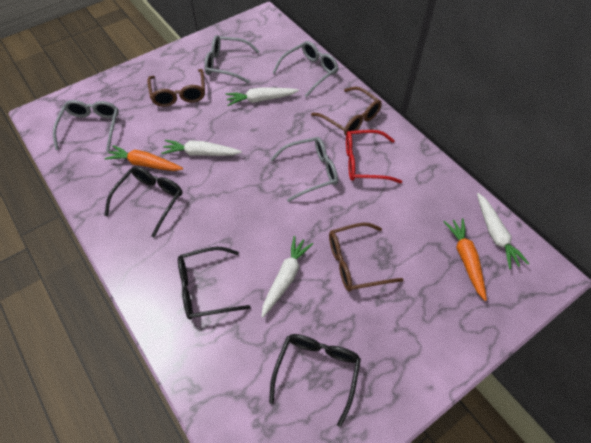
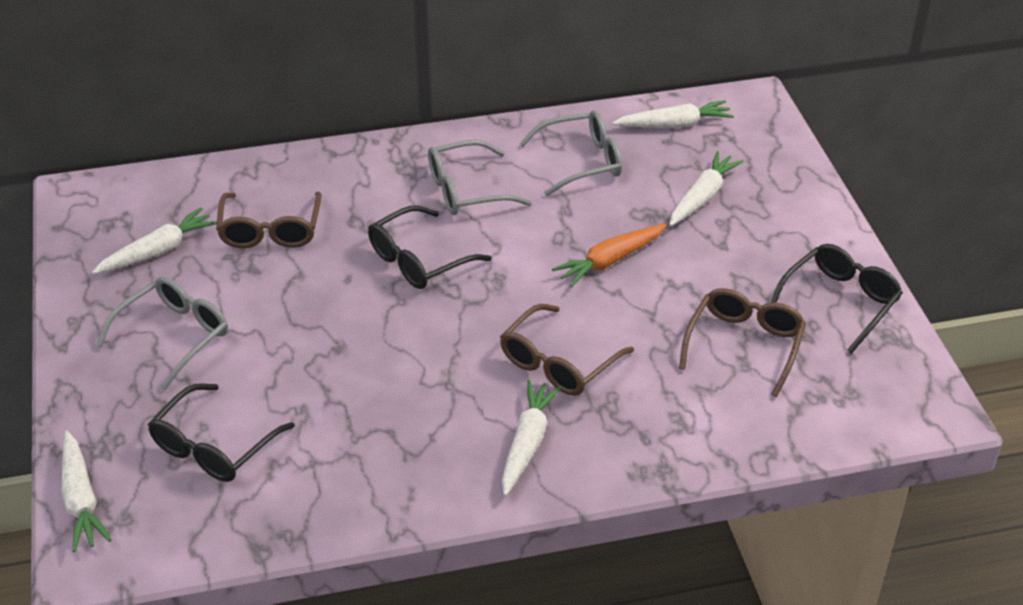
grey glasses: 4 -> 3
orange carrot: 2 -> 1
red glasses: 1 -> 0
white carrot: 4 -> 5

